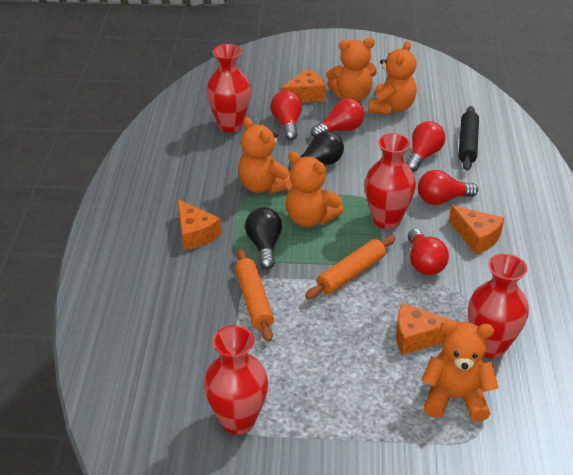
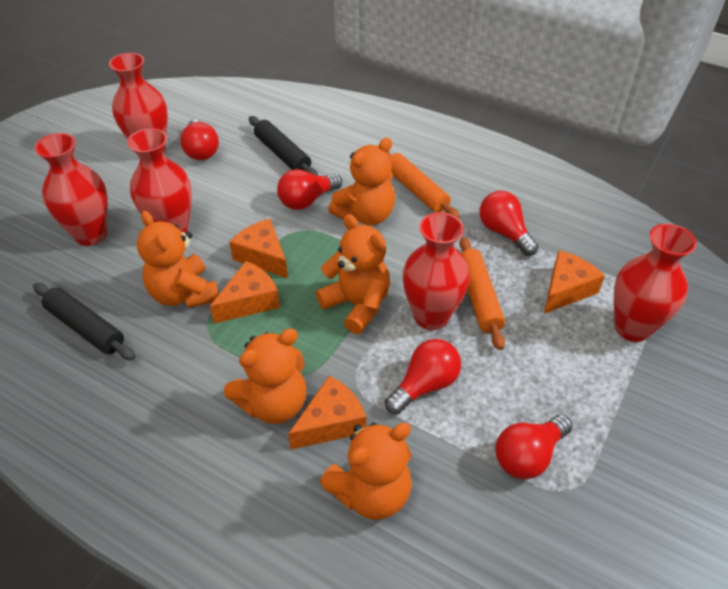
black light bulb: 2 -> 0
black rolling pin: 1 -> 2
red vase: 4 -> 5

